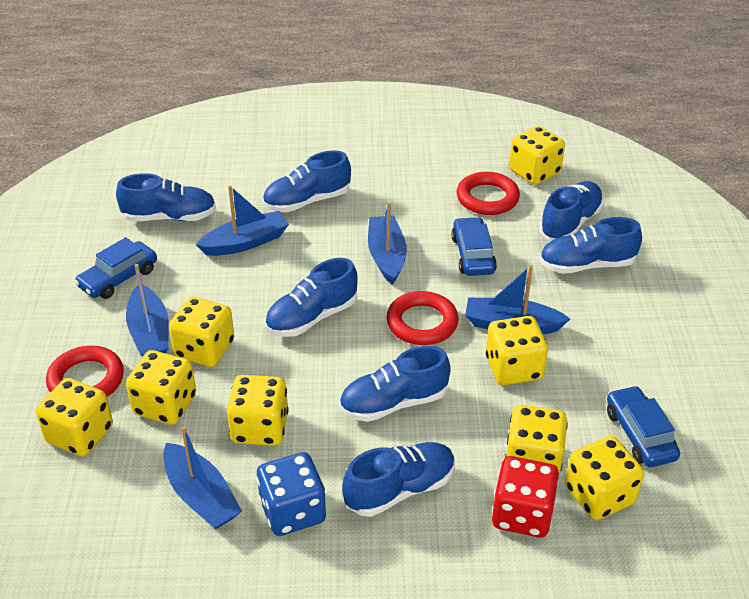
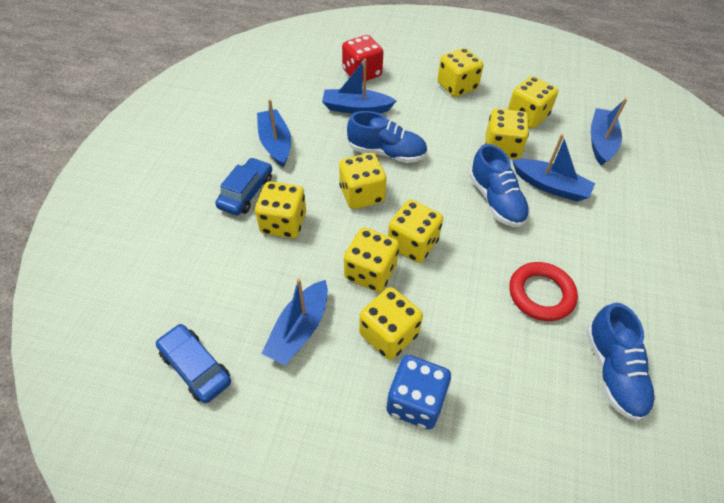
blue car: 3 -> 2
blue shoe: 7 -> 3
red ring: 3 -> 1

